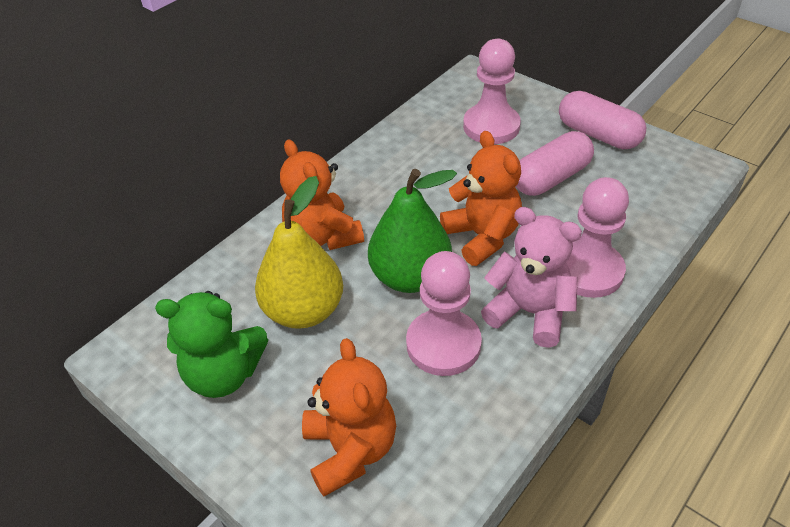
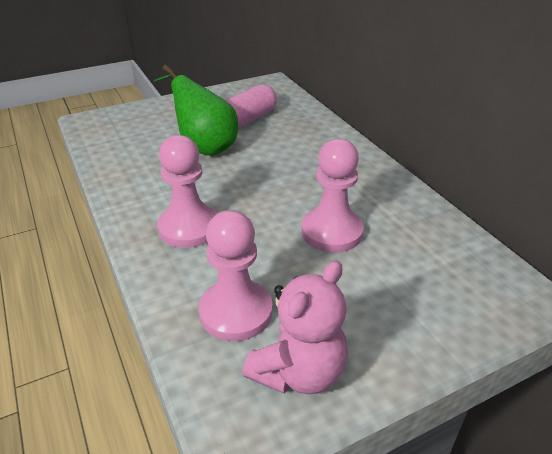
green teddy bear: 1 -> 0
orange teddy bear: 3 -> 0
pink capsule: 2 -> 1
yellow pear: 1 -> 0

